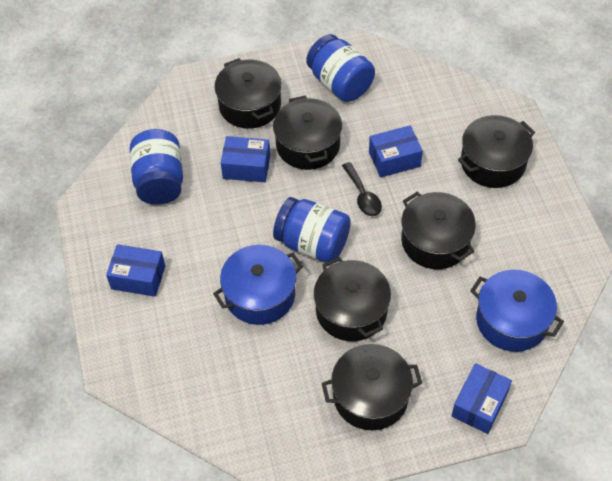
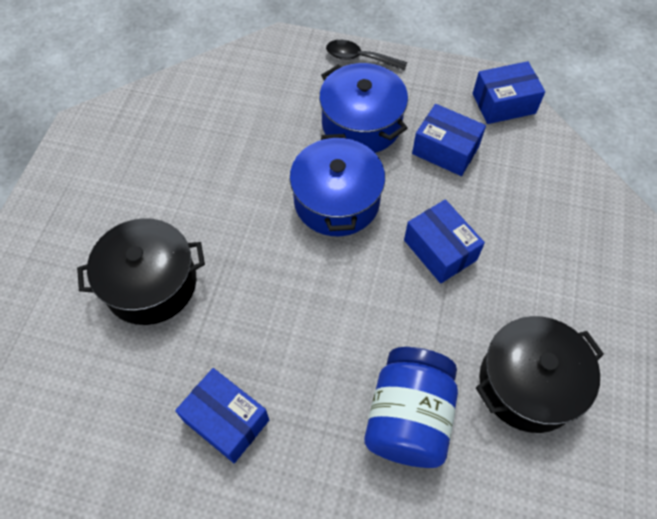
black pot: 6 -> 2
blue jar: 3 -> 1

